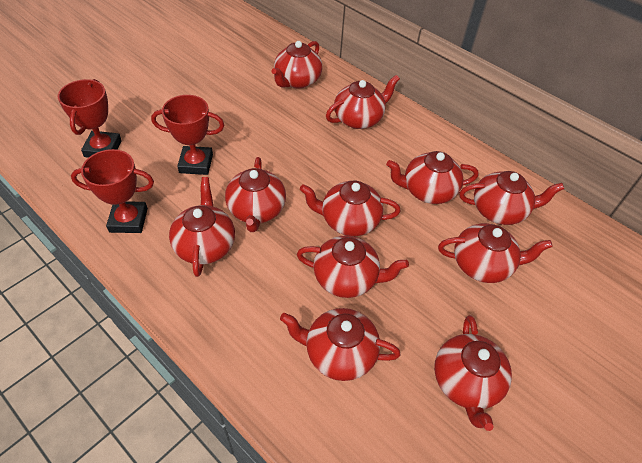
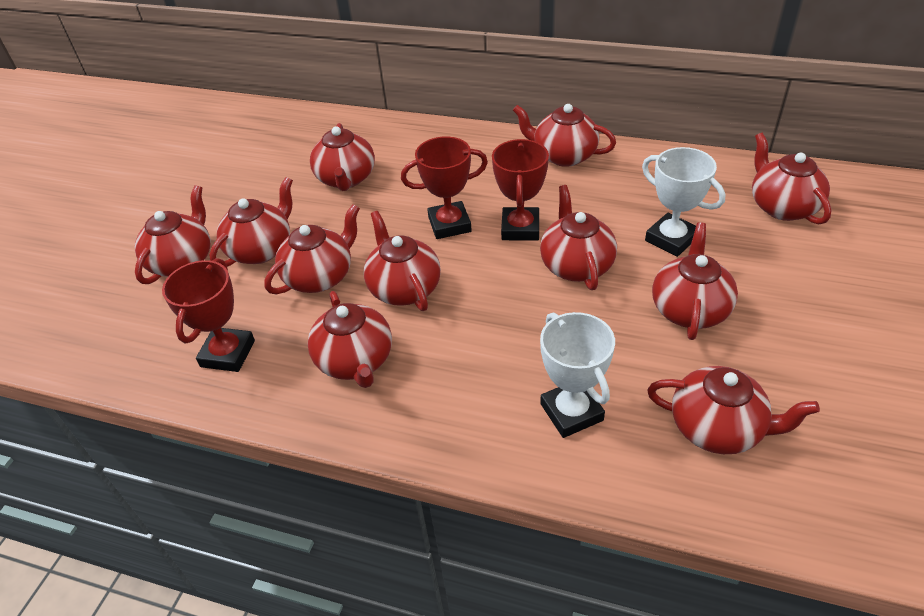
white trophy: 0 -> 2

